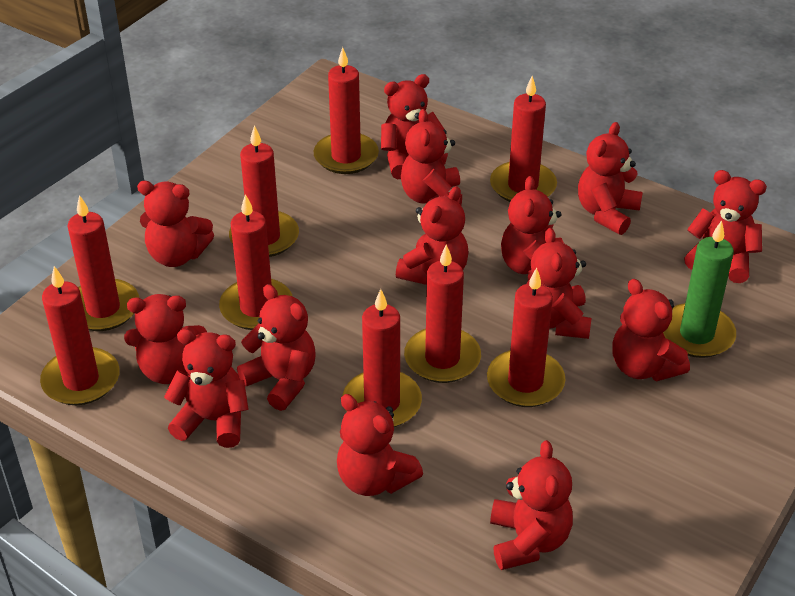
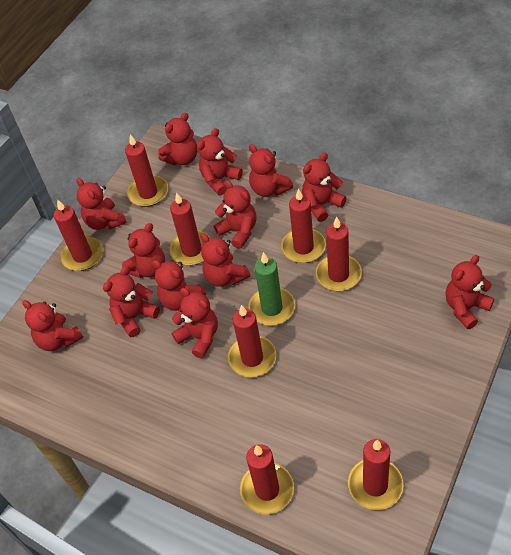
red candle: 9 -> 8
red teddy bear: 14 -> 13

